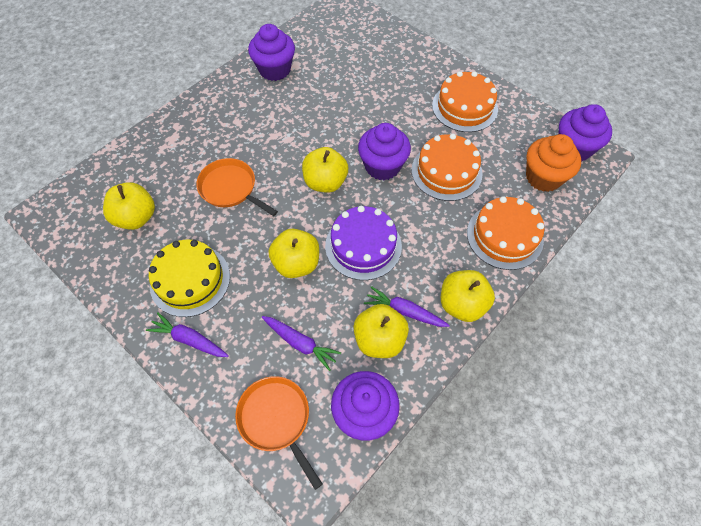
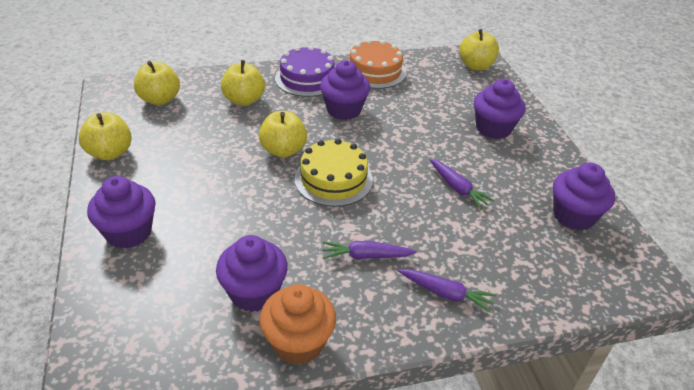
orange cake: 3 -> 1
orange pan: 2 -> 0
purple cupcake: 4 -> 5

